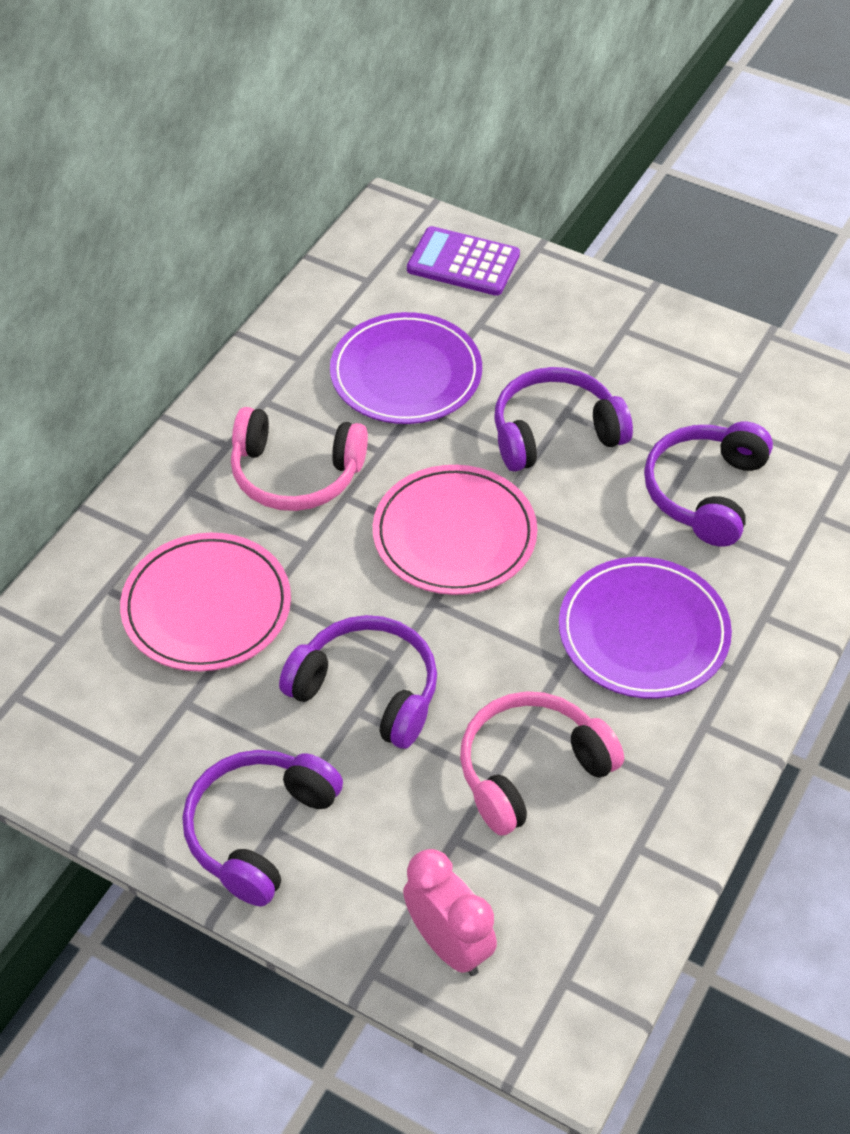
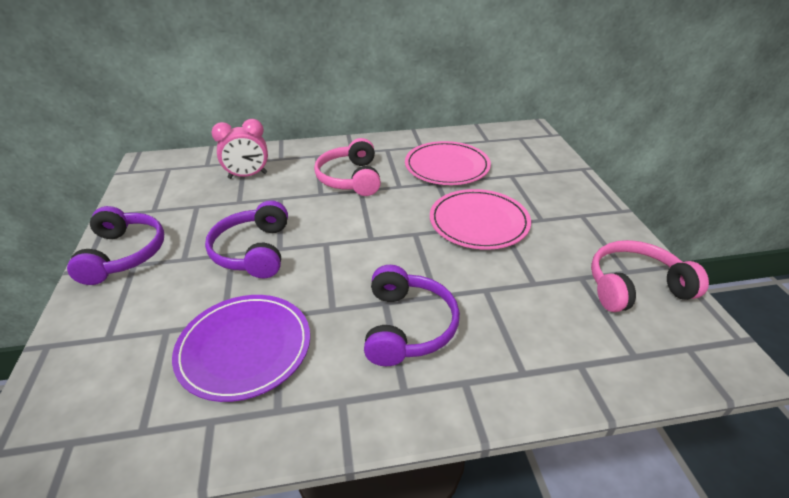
purple calculator: 1 -> 0
purple headphones: 4 -> 3
purple plate: 2 -> 1

